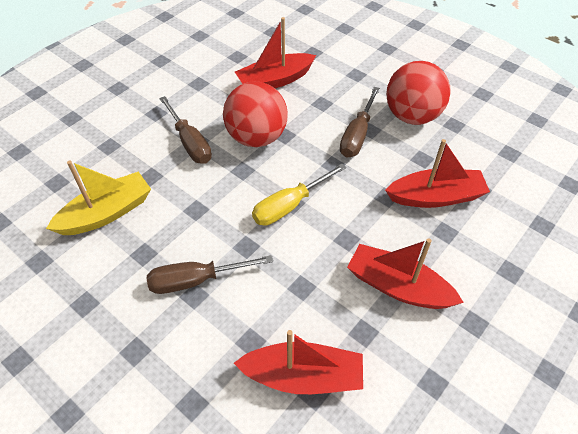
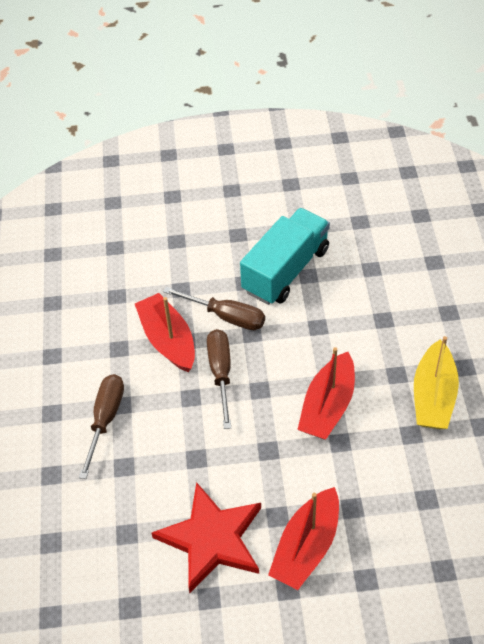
red ball: 2 -> 0
red boat: 4 -> 3
red star: 0 -> 1
turquoise truck: 0 -> 1
yellow screwdriver: 1 -> 0

